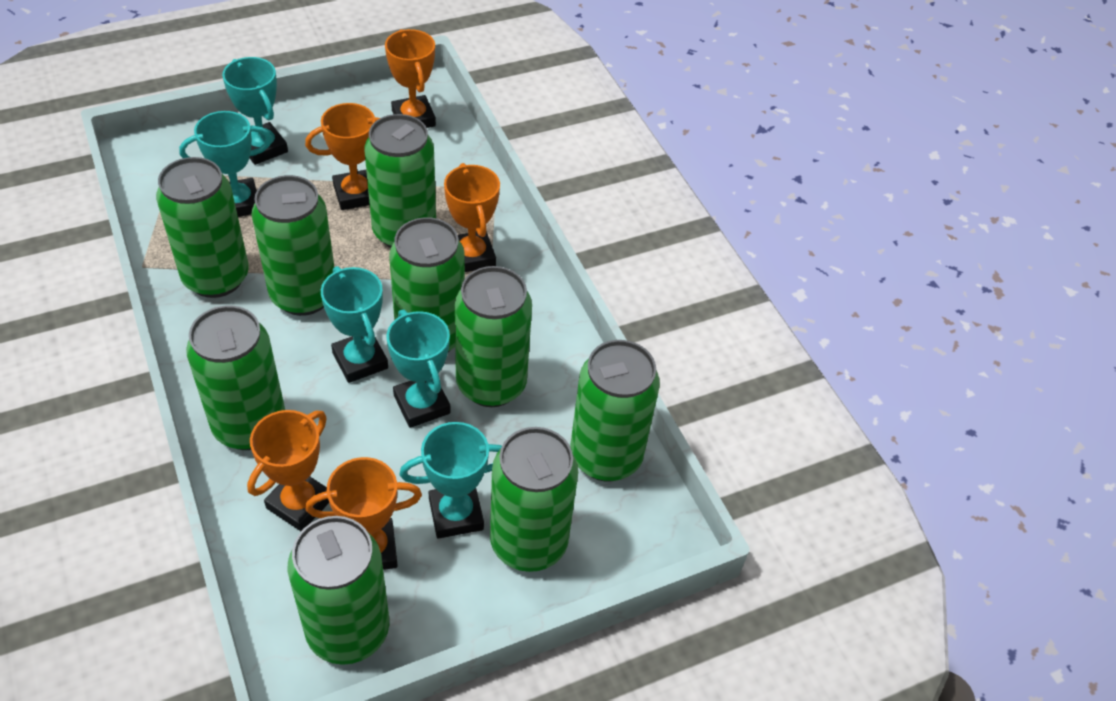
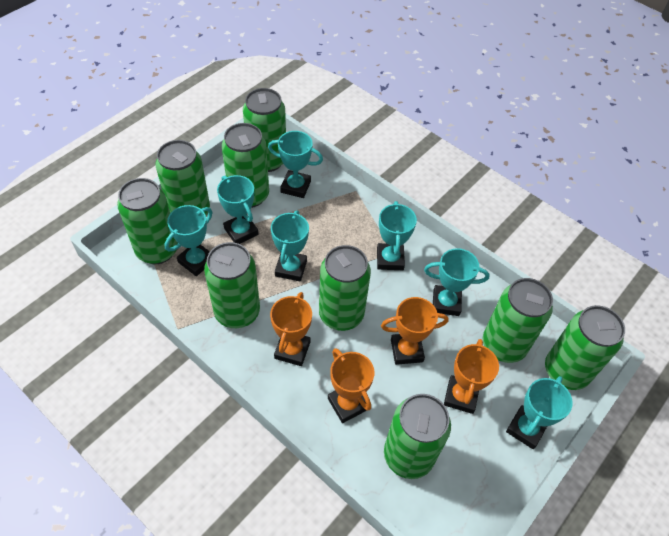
orange trophy: 5 -> 4
turquoise trophy: 5 -> 7

